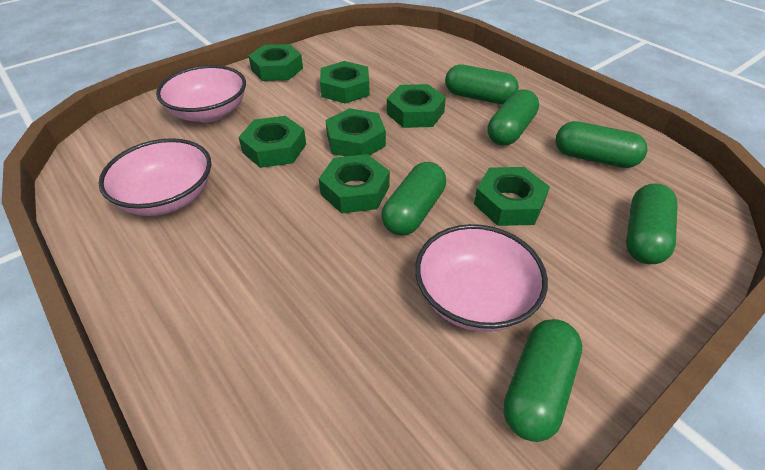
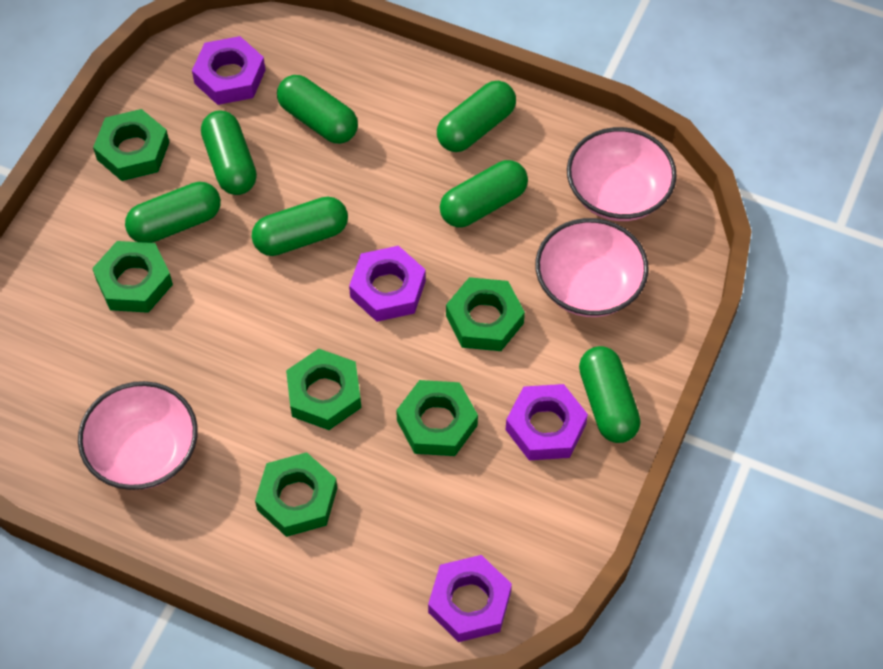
green capsule: 6 -> 7
green nut: 7 -> 6
purple nut: 0 -> 4

